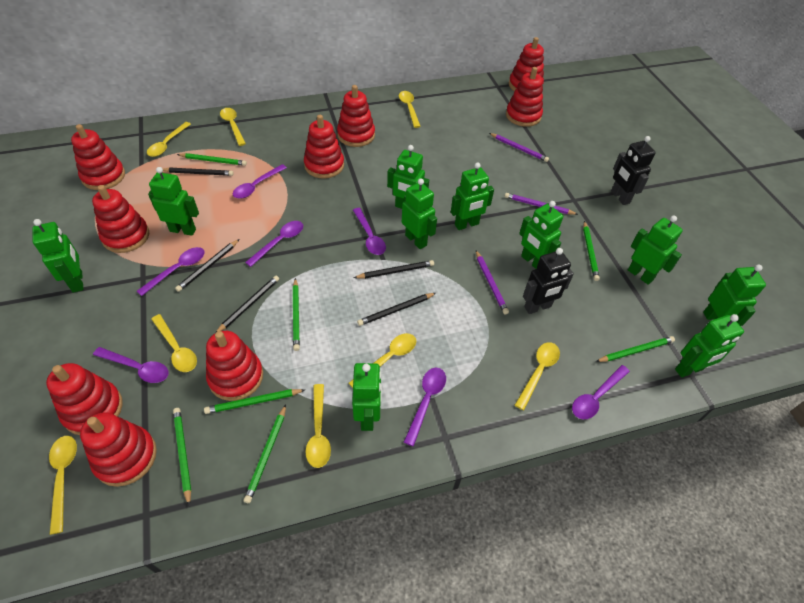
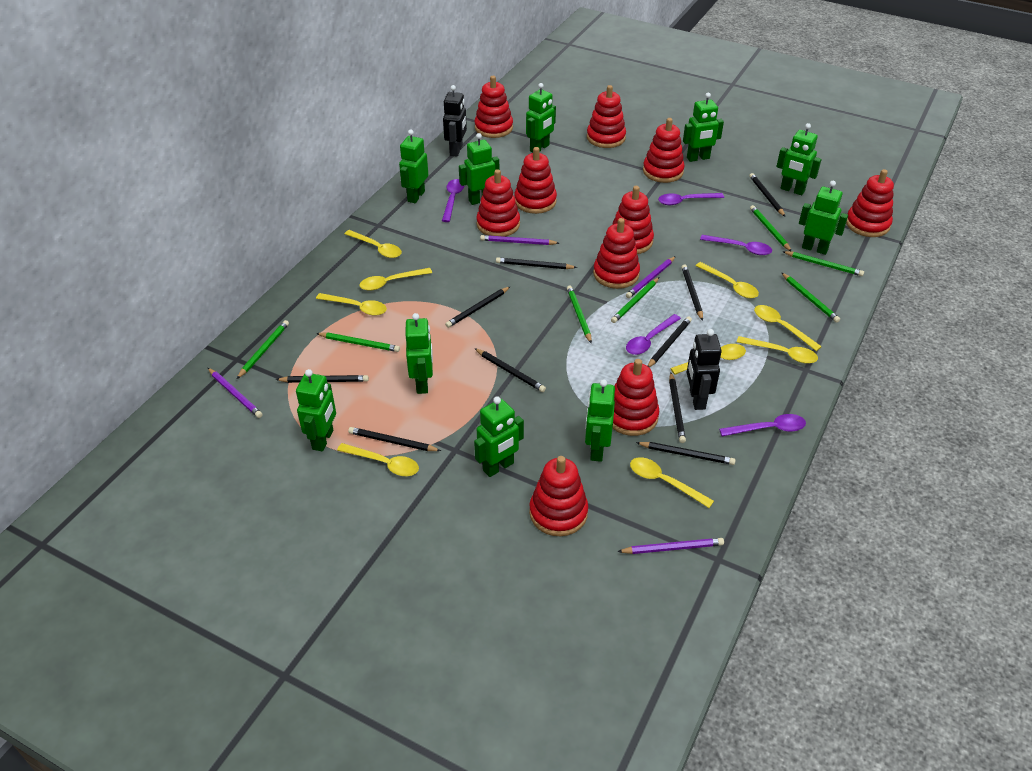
black pencil: 5 -> 10
purple pencil: 3 -> 4
purple spoon: 7 -> 5
red stacking toy: 9 -> 10
yellow spoon: 8 -> 9

